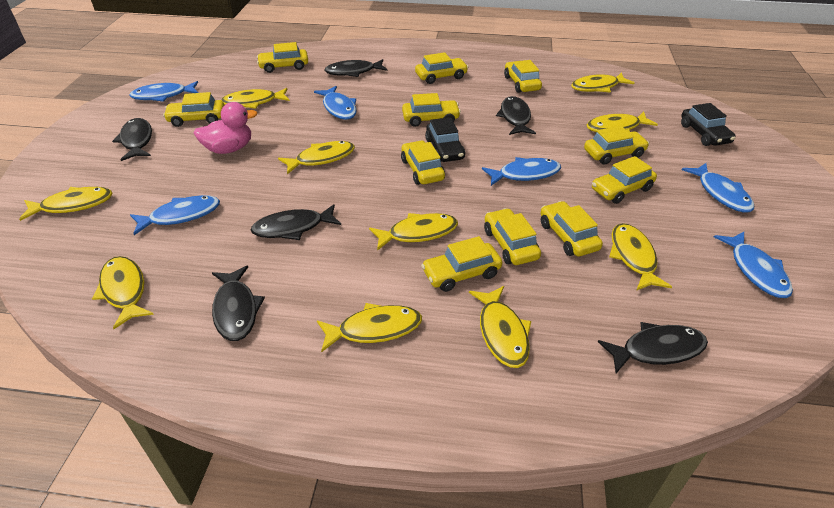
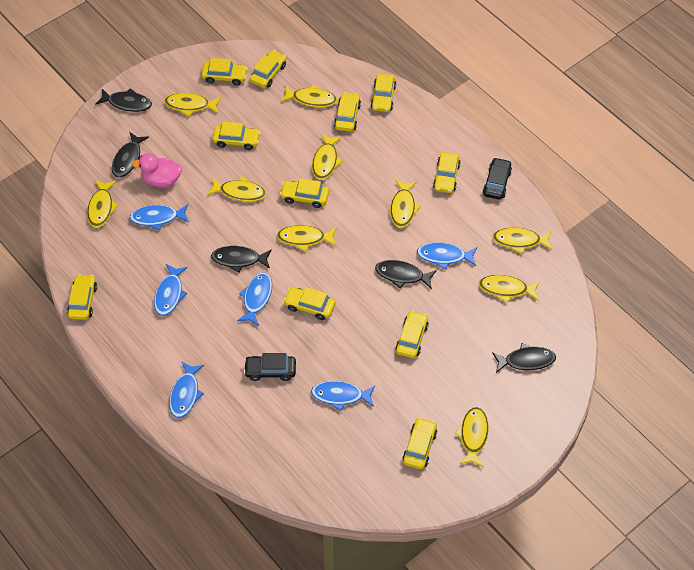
black fish: 6 -> 5

